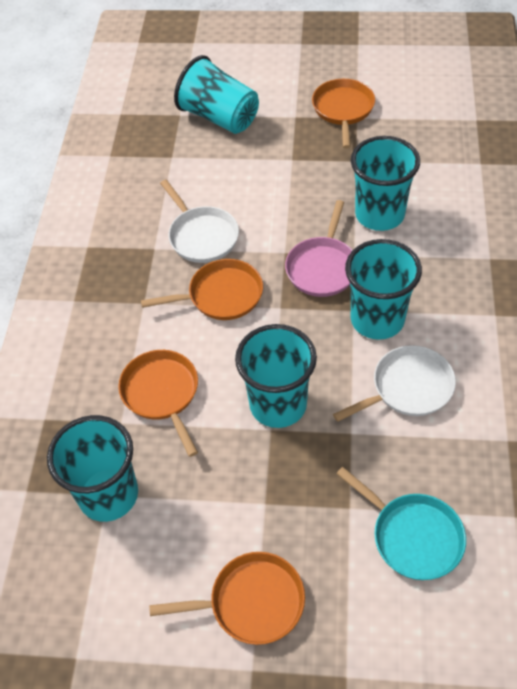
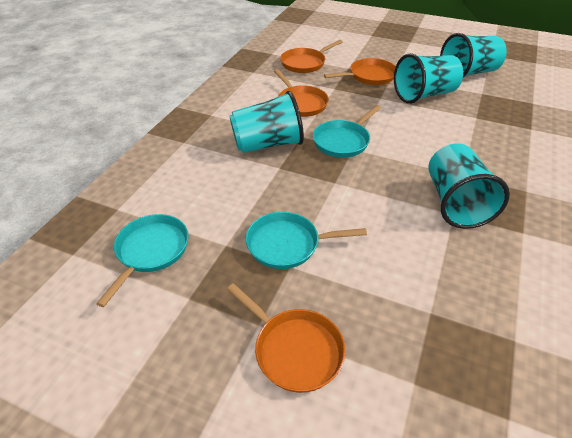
pink pan: 1 -> 0
turquoise cup: 5 -> 4
turquoise pan: 1 -> 3
white pan: 2 -> 0

